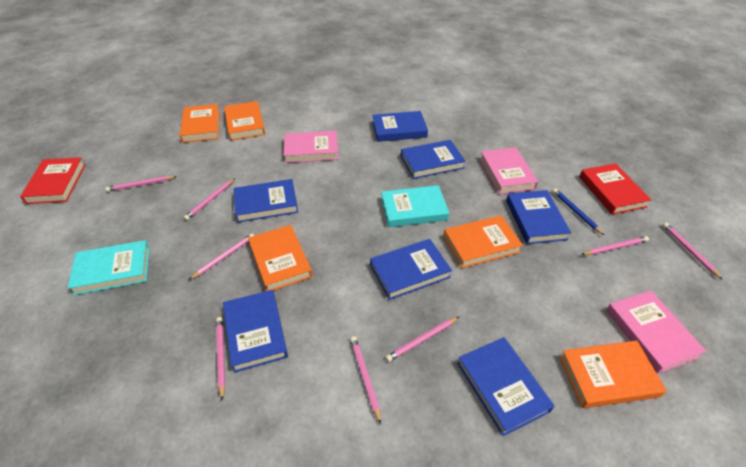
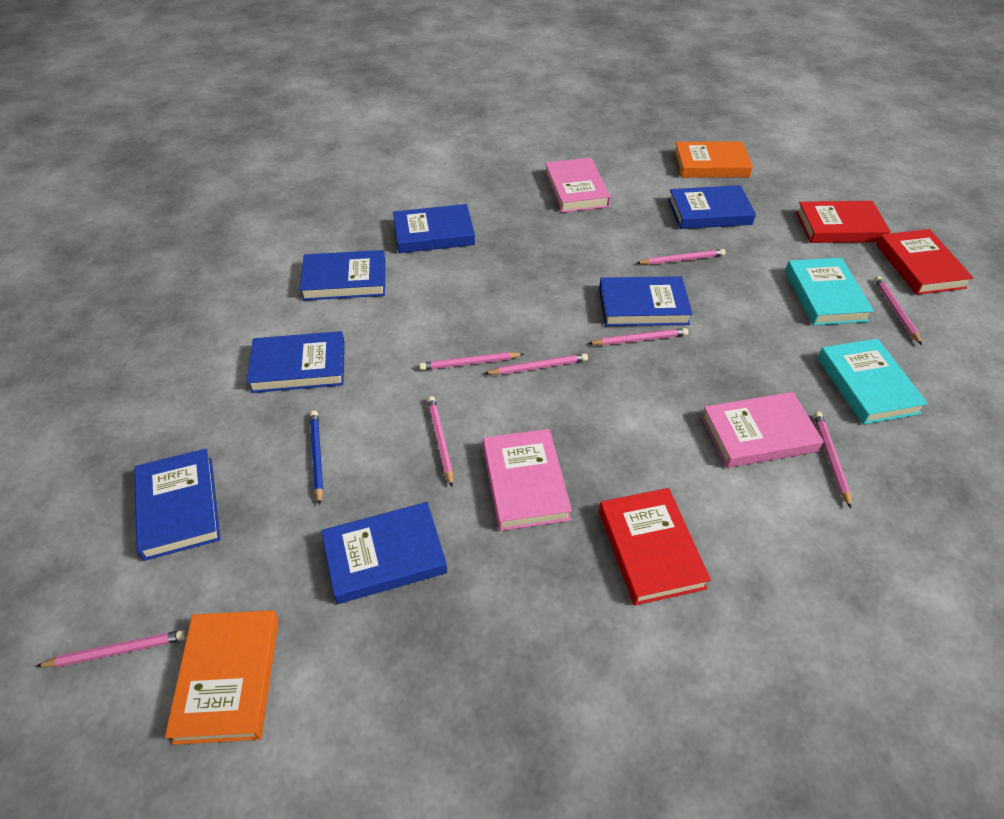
orange book: 5 -> 2
red book: 2 -> 3

